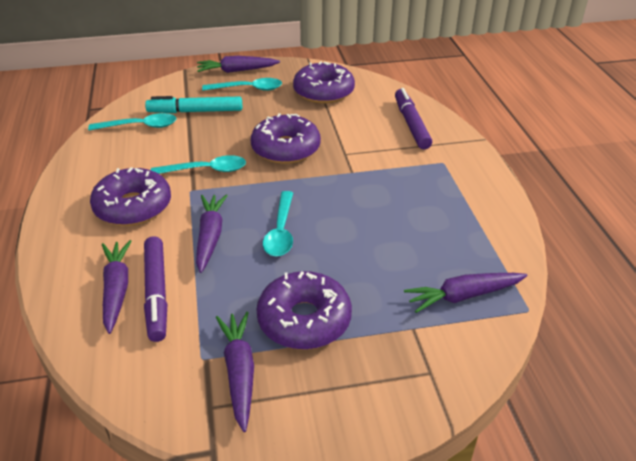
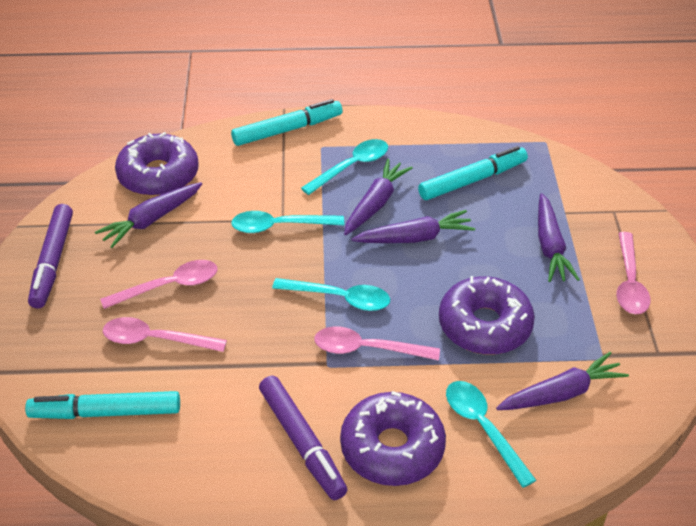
pink spoon: 0 -> 4
purple donut: 4 -> 3
turquoise marker: 1 -> 3

